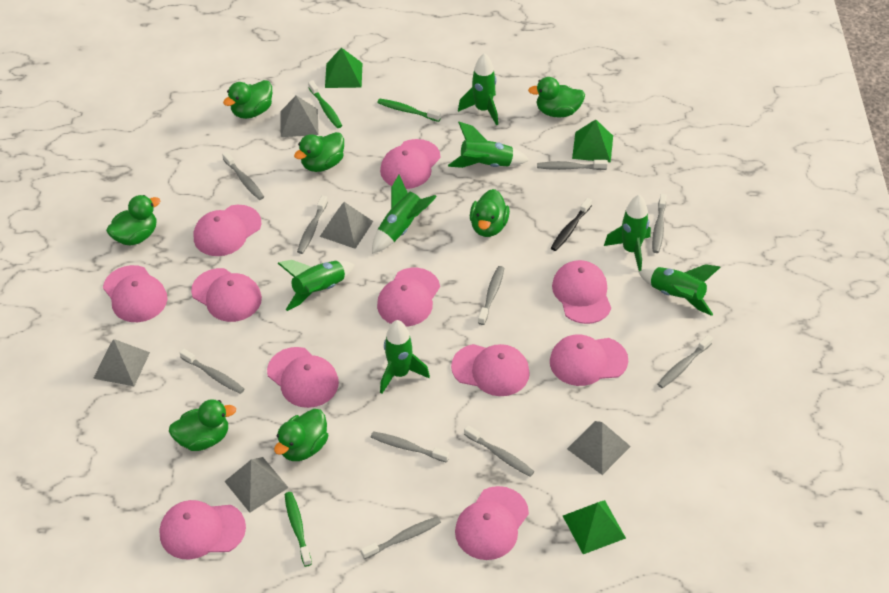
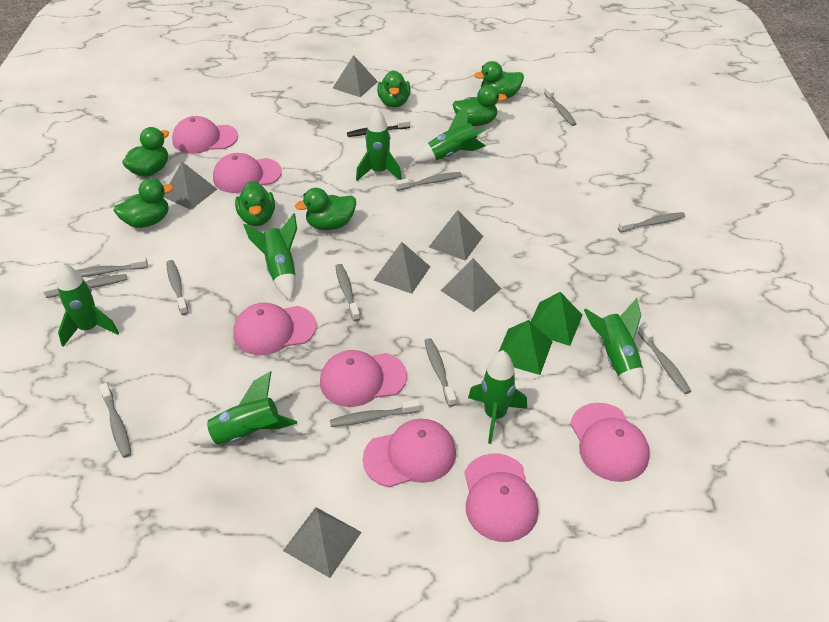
green pyramid: 3 -> 2
green toothbrush: 3 -> 0
grey pyramid: 5 -> 6
grey toothbrush: 10 -> 11
pink cap: 11 -> 7

